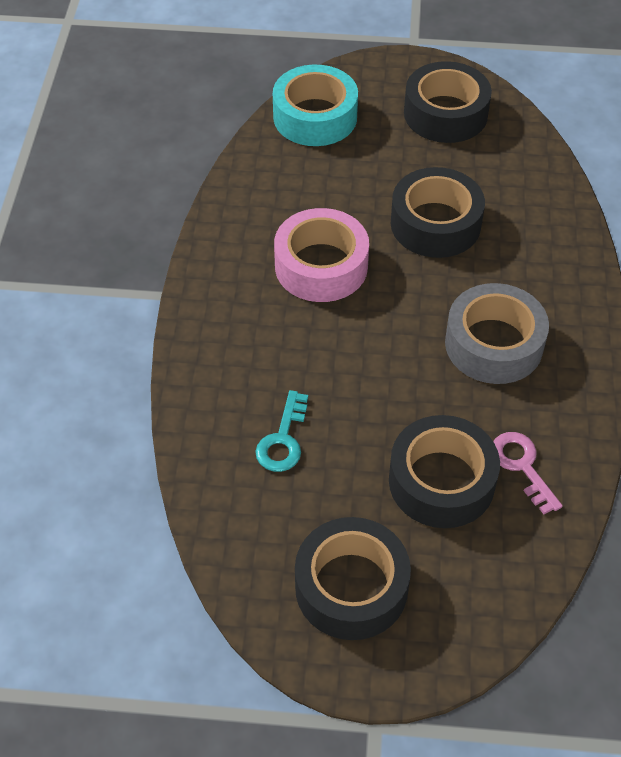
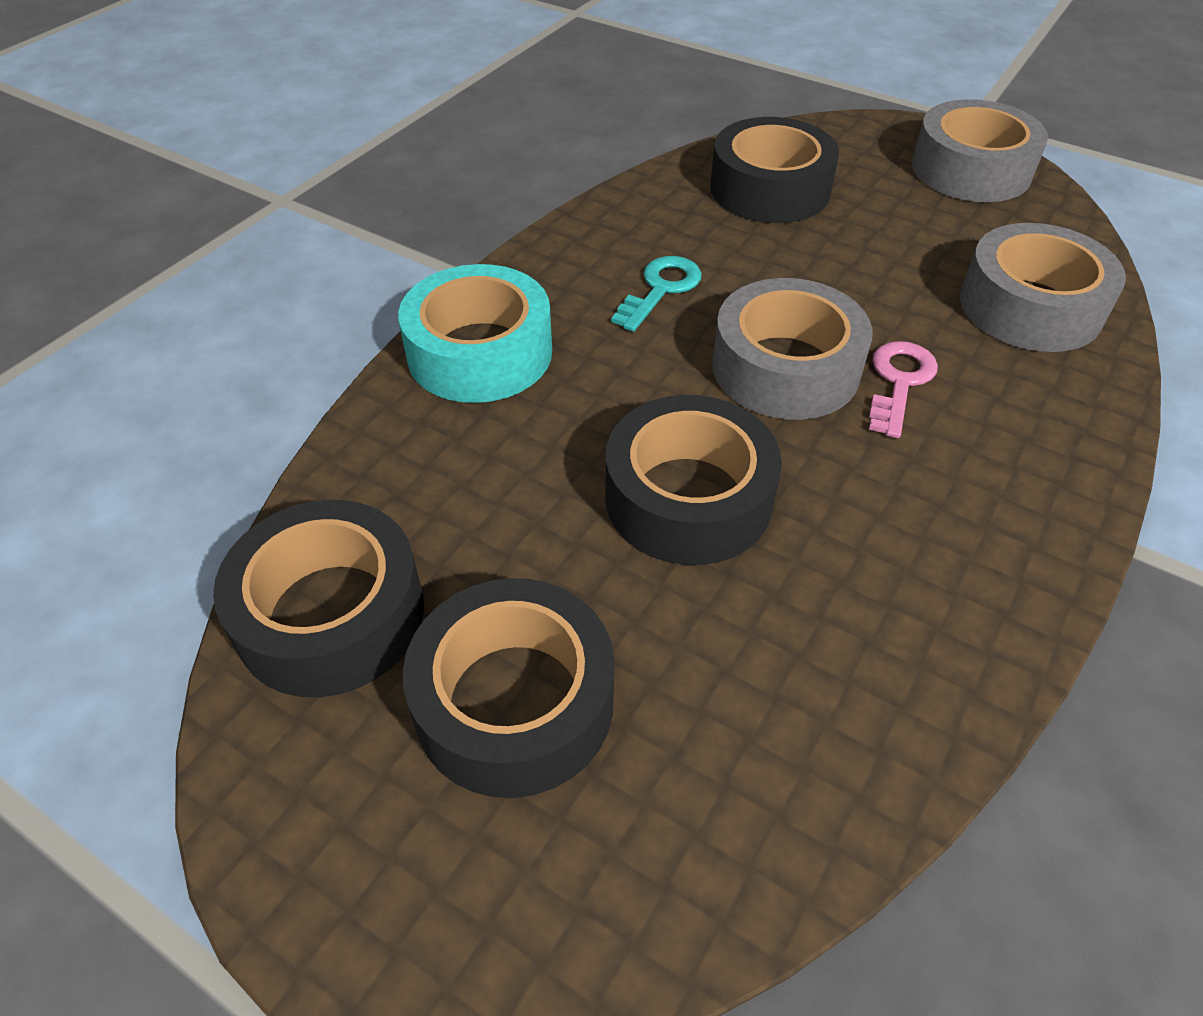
grey tape: 1 -> 3
pink tape: 1 -> 0

